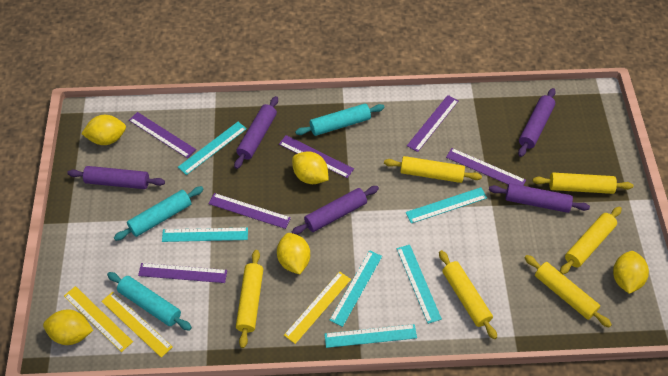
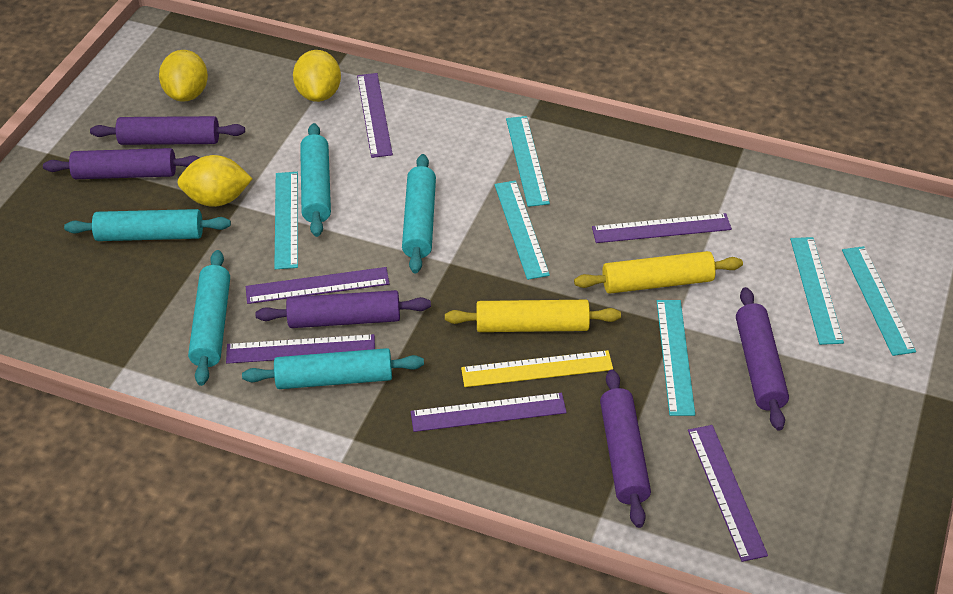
turquoise rolling pin: 3 -> 5
yellow lemon: 5 -> 3
yellow rolling pin: 6 -> 2
yellow ruler: 3 -> 1

